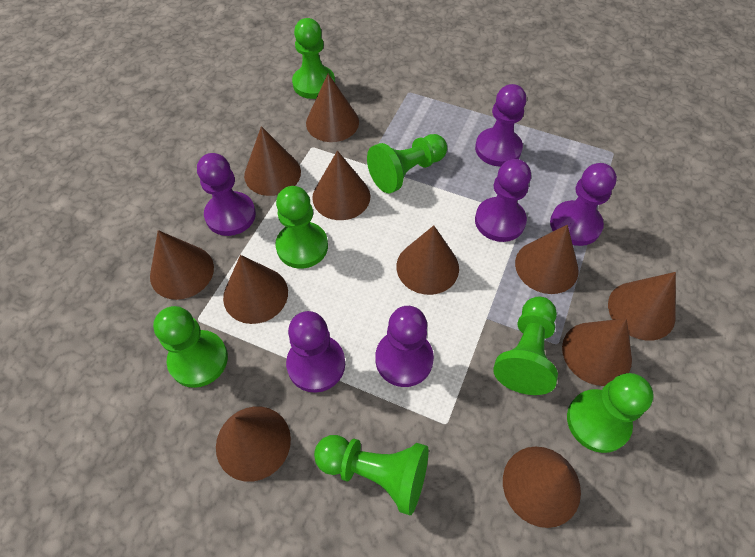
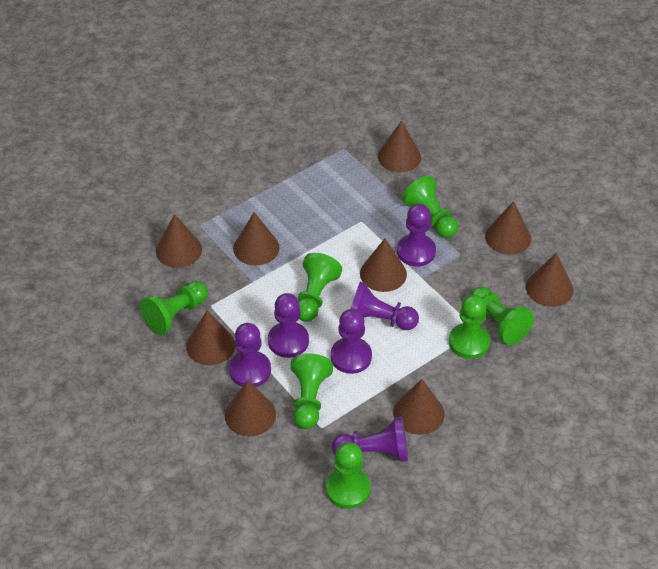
brown cone: 11 -> 9

